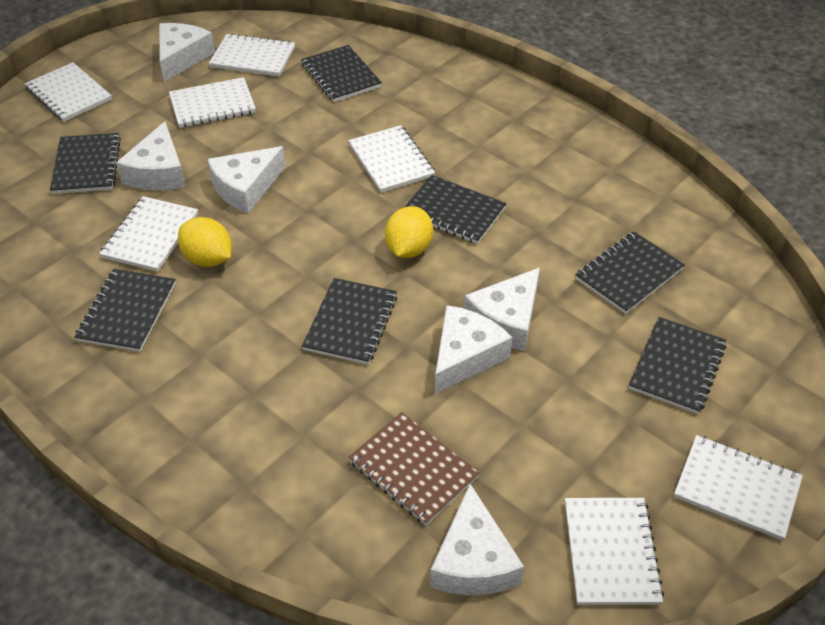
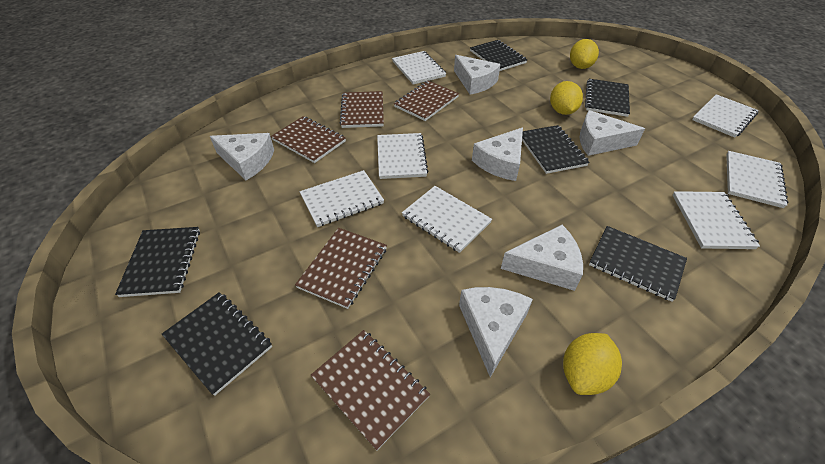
black notebook: 7 -> 6
brown notebook: 1 -> 5
yellow lemon: 2 -> 3

